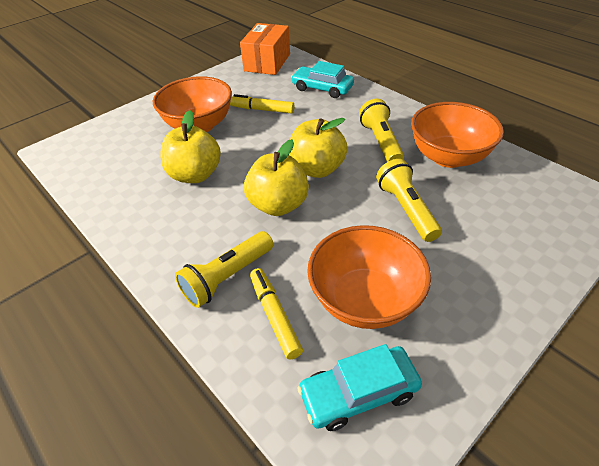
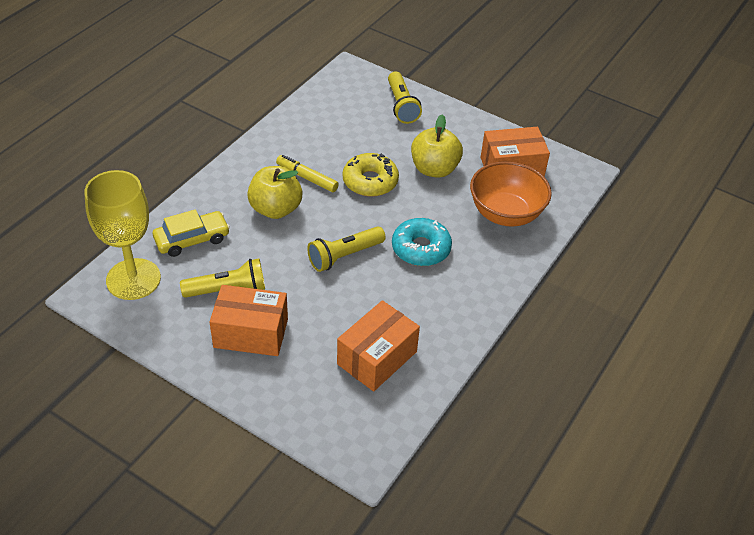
orange bowl: 3 -> 1
orange box: 1 -> 3
turquoise car: 2 -> 0
turquoise donut: 0 -> 1
yellow apple: 3 -> 2
yellow car: 0 -> 1
yellow donut: 0 -> 1
yellow goblet: 0 -> 1
yellow marker: 2 -> 1

